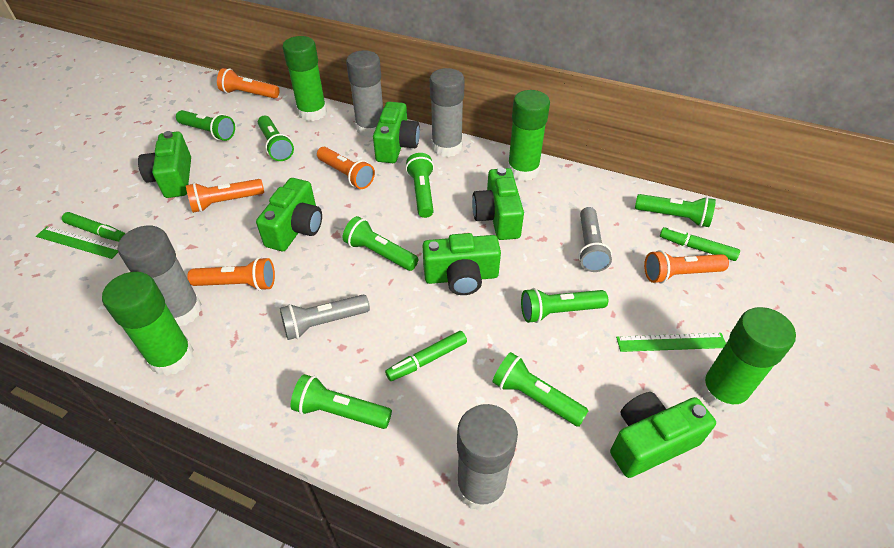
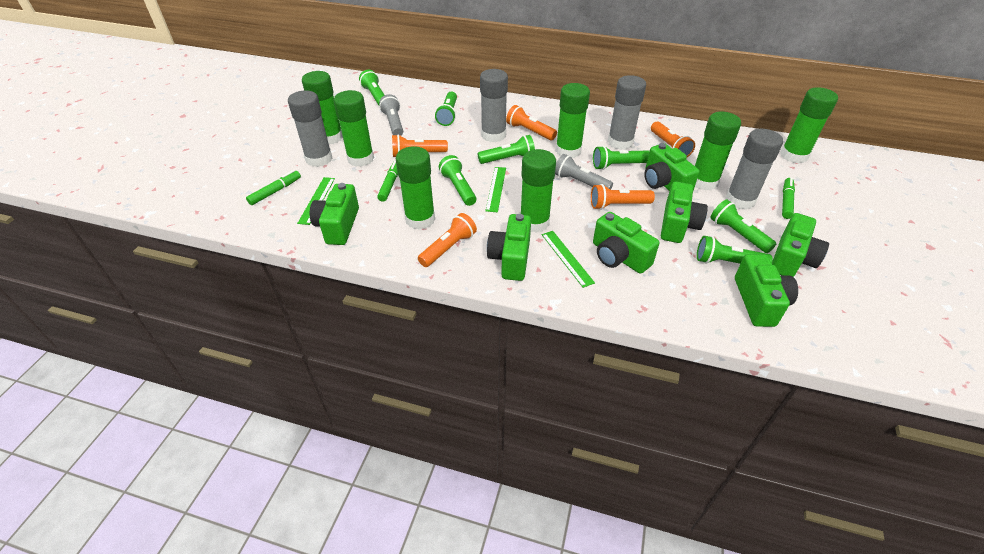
green camera: 6 -> 7
green flashlight: 8 -> 7
green glue stick: 4 -> 7
green ruler: 2 -> 3

